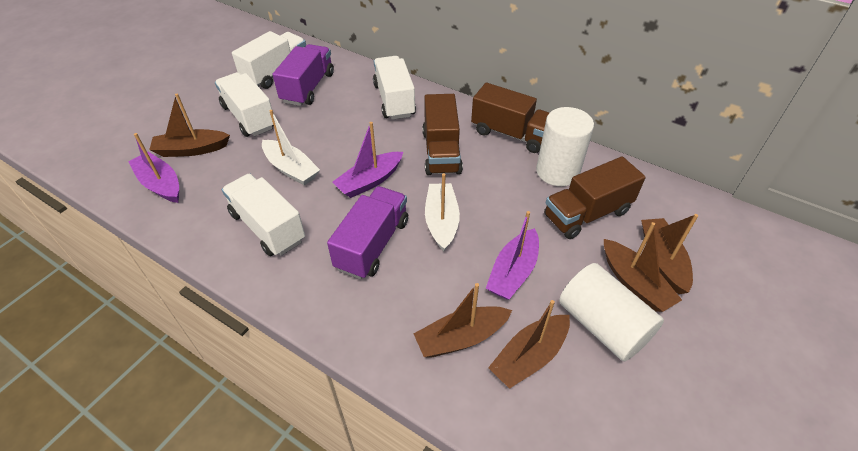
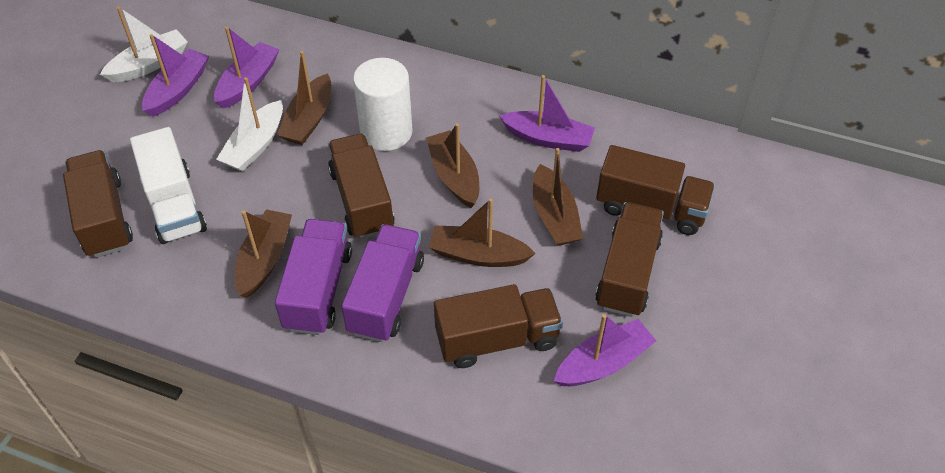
brown truck: 3 -> 5
purple boat: 3 -> 4
white cylinder: 2 -> 1
white truck: 4 -> 1

